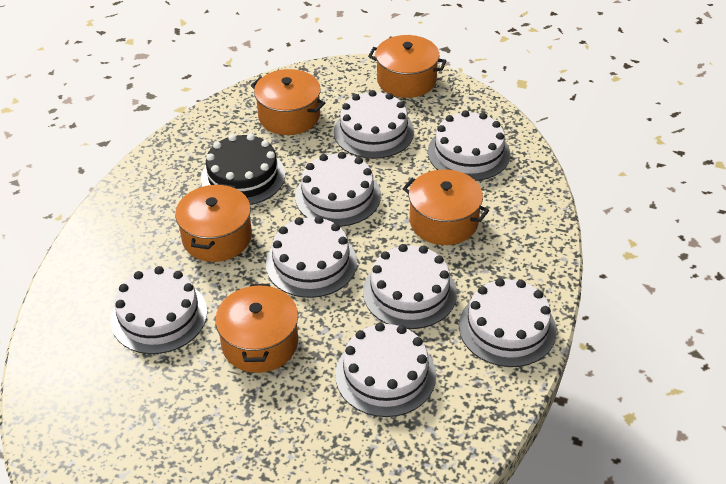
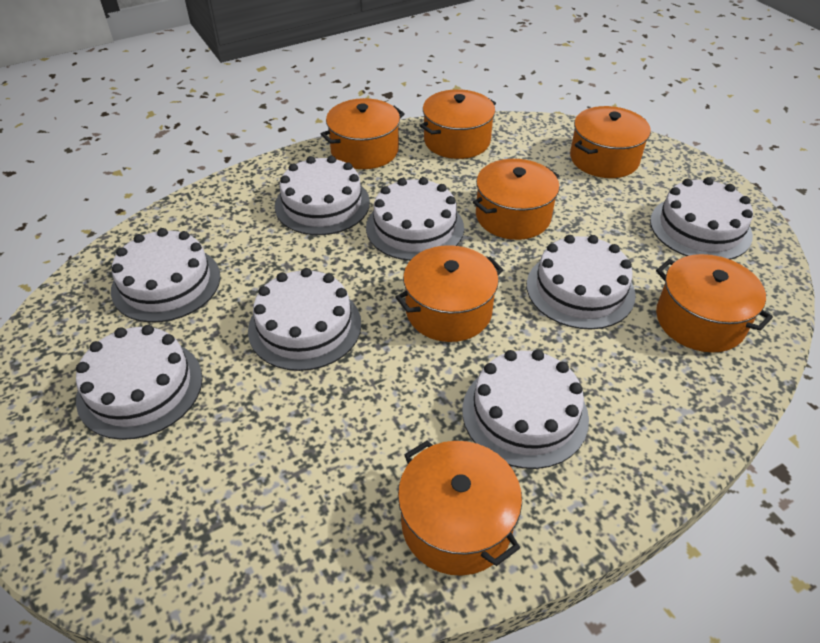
black cake: 1 -> 0
orange pot: 5 -> 7

